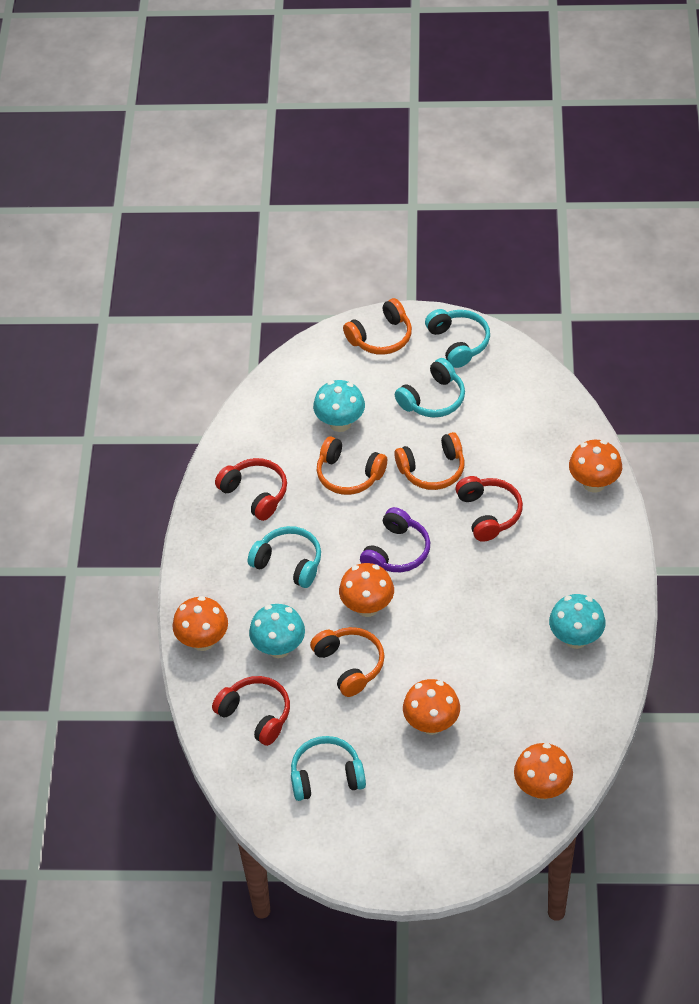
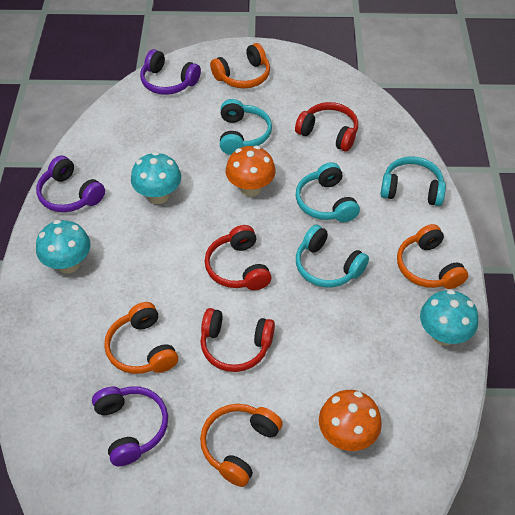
orange mushroom: 5 -> 2
purple headphones: 1 -> 3

